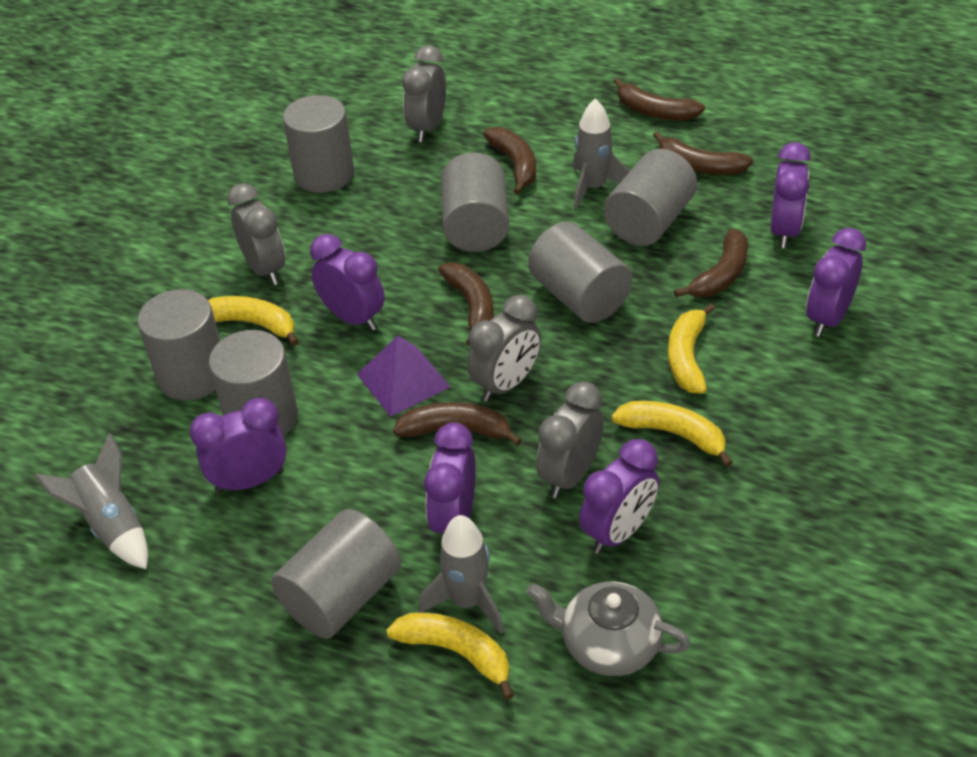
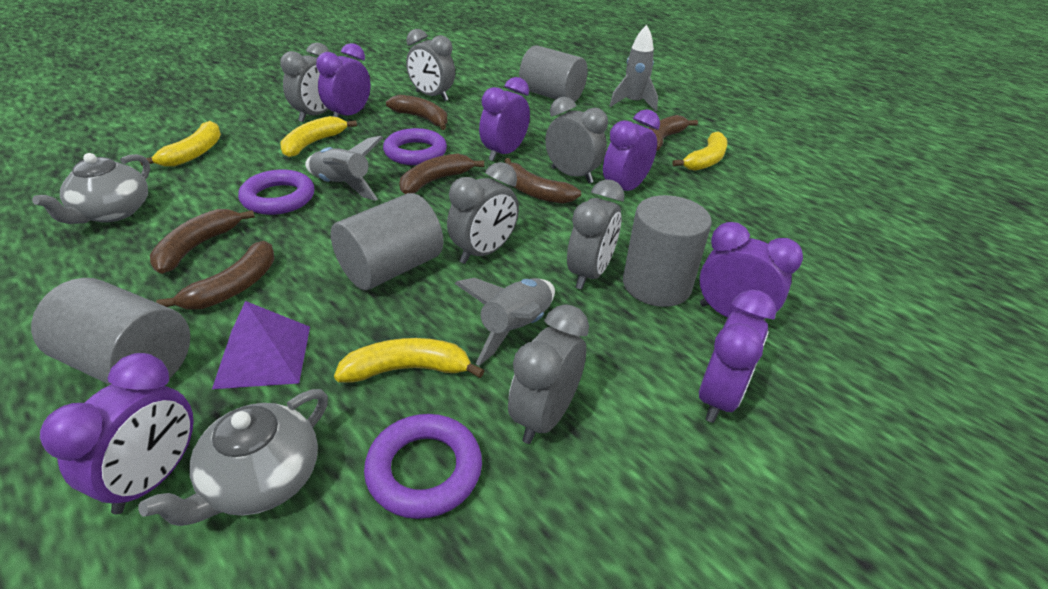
grey clock: 4 -> 6
grey cylinder: 7 -> 4
grey teapot: 1 -> 2
purple ring: 0 -> 3

